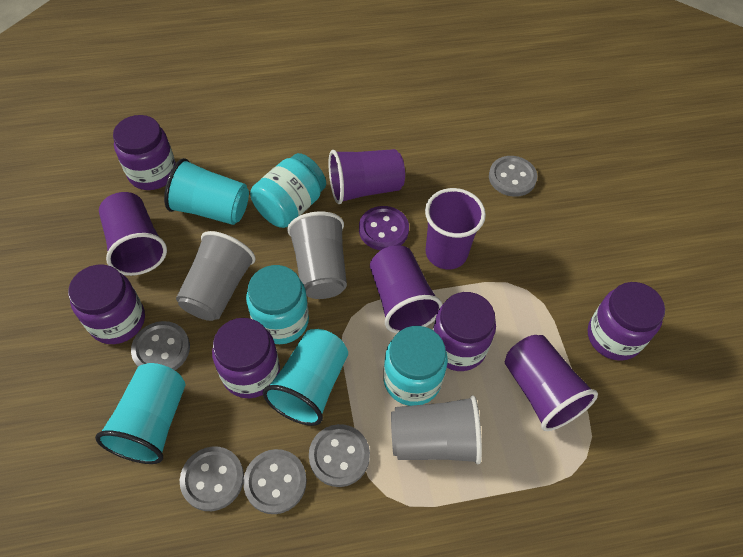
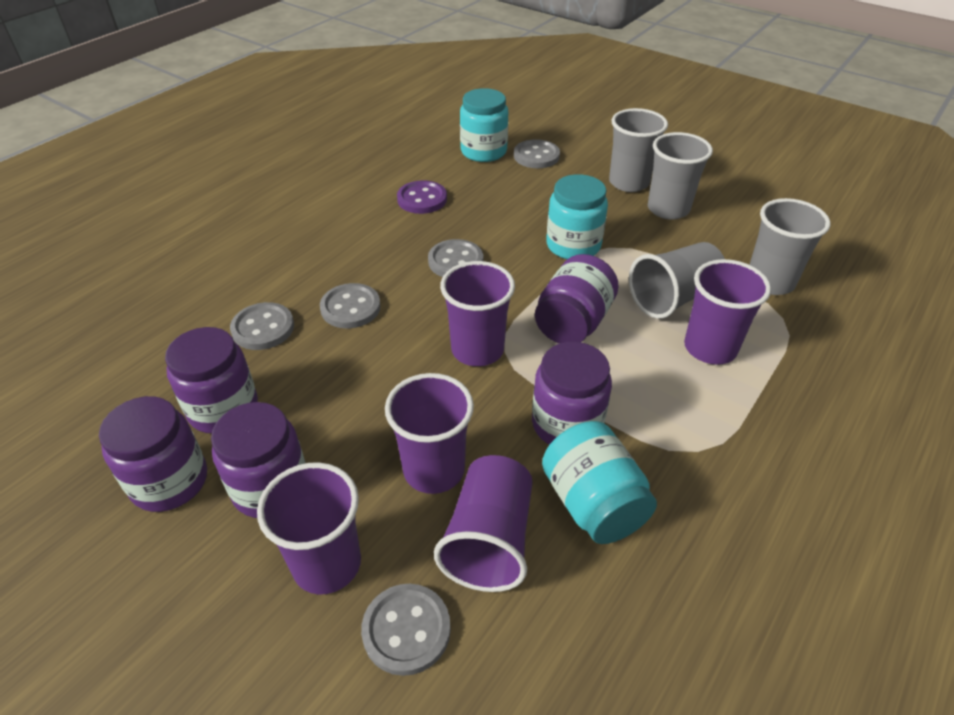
grey cup: 3 -> 4
turquoise cup: 3 -> 0

